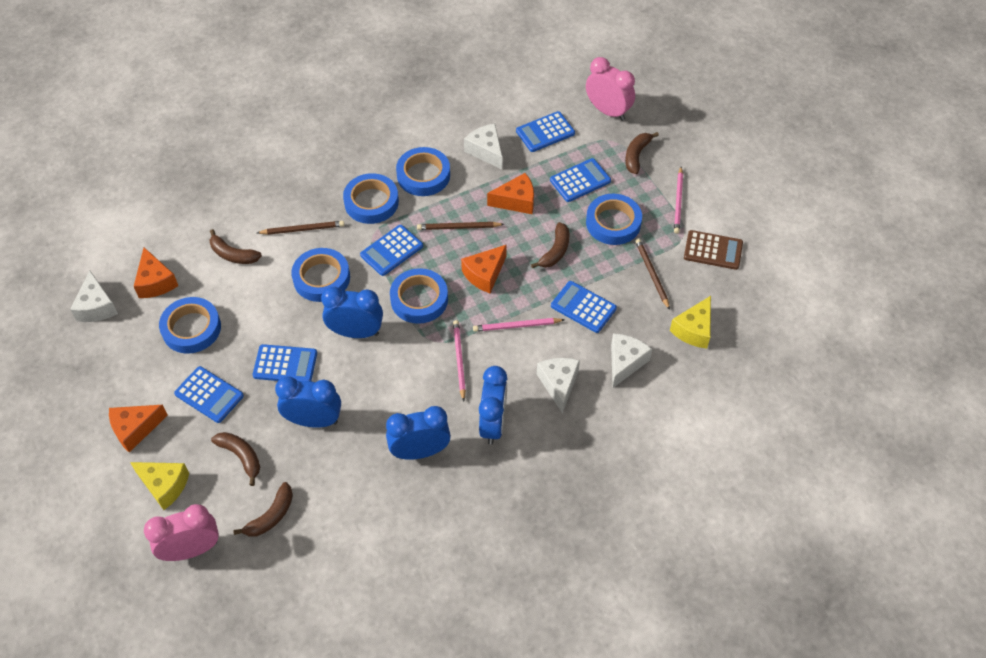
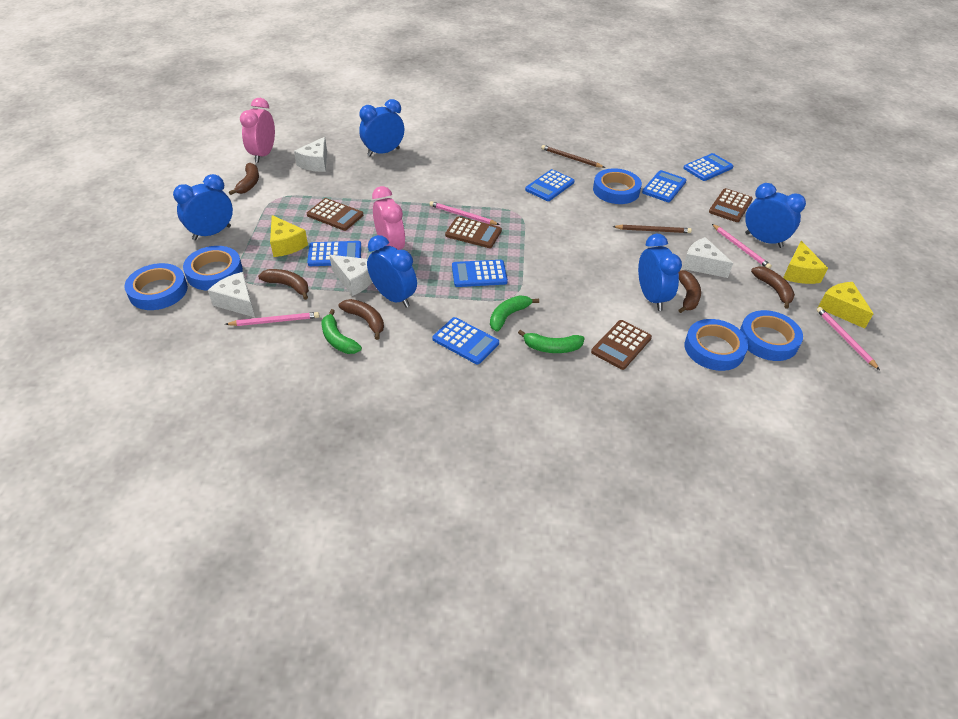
blue clock: 4 -> 5
blue tape: 6 -> 5
brown calculator: 1 -> 4
brown pencil: 3 -> 2
green banana: 0 -> 3
orange cheese: 4 -> 0
pink pencil: 3 -> 4
yellow cheese: 2 -> 3

